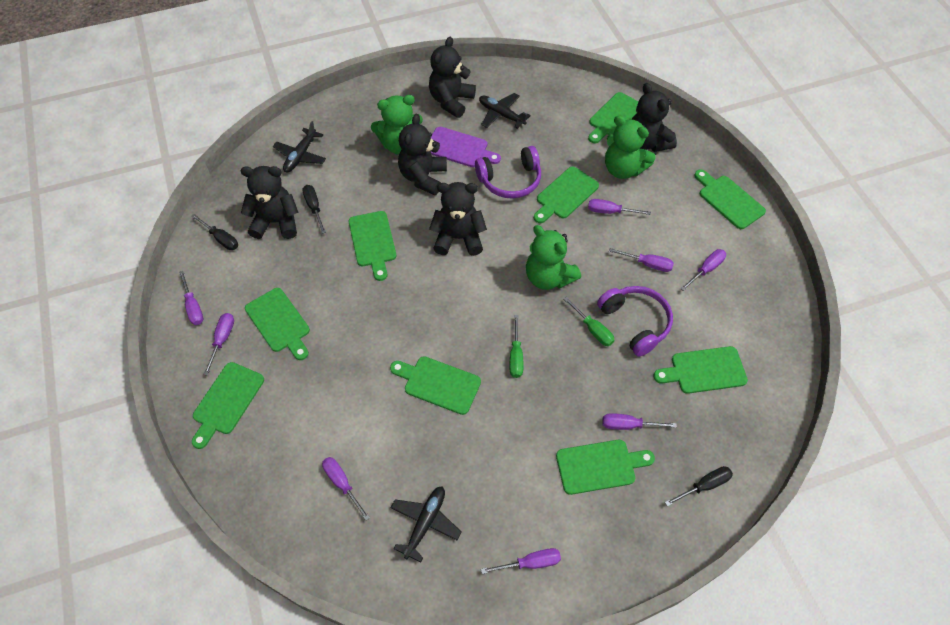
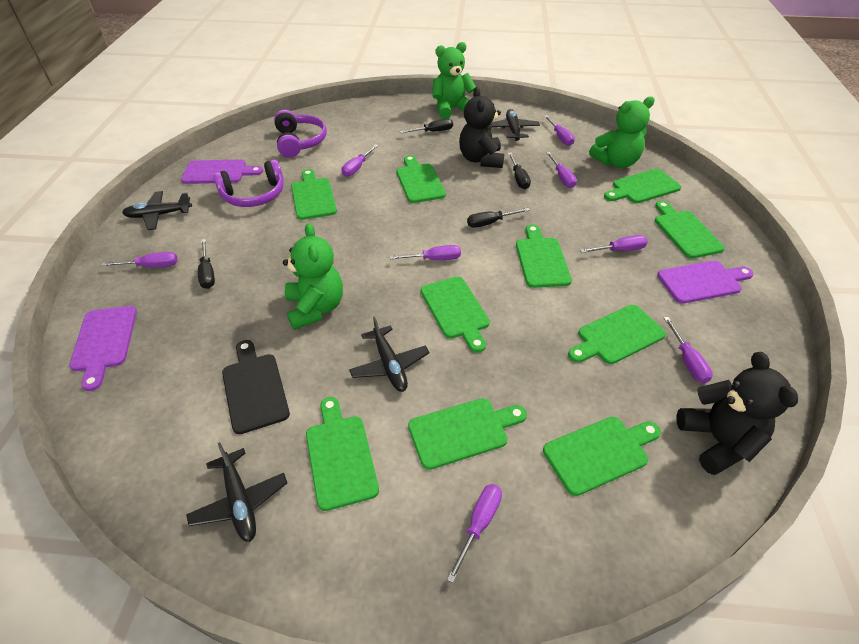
black cutting board: 0 -> 1
black plane: 3 -> 4
black screwdriver: 3 -> 4
black teddy bear: 5 -> 2
green cutting board: 9 -> 10
green screwdriver: 2 -> 0
purple cutting board: 1 -> 3

